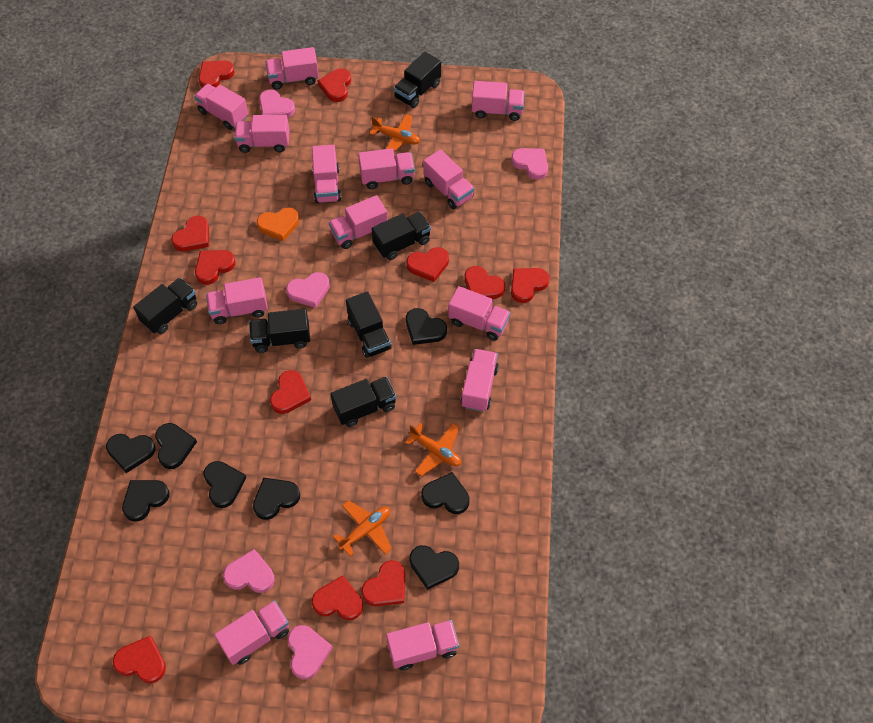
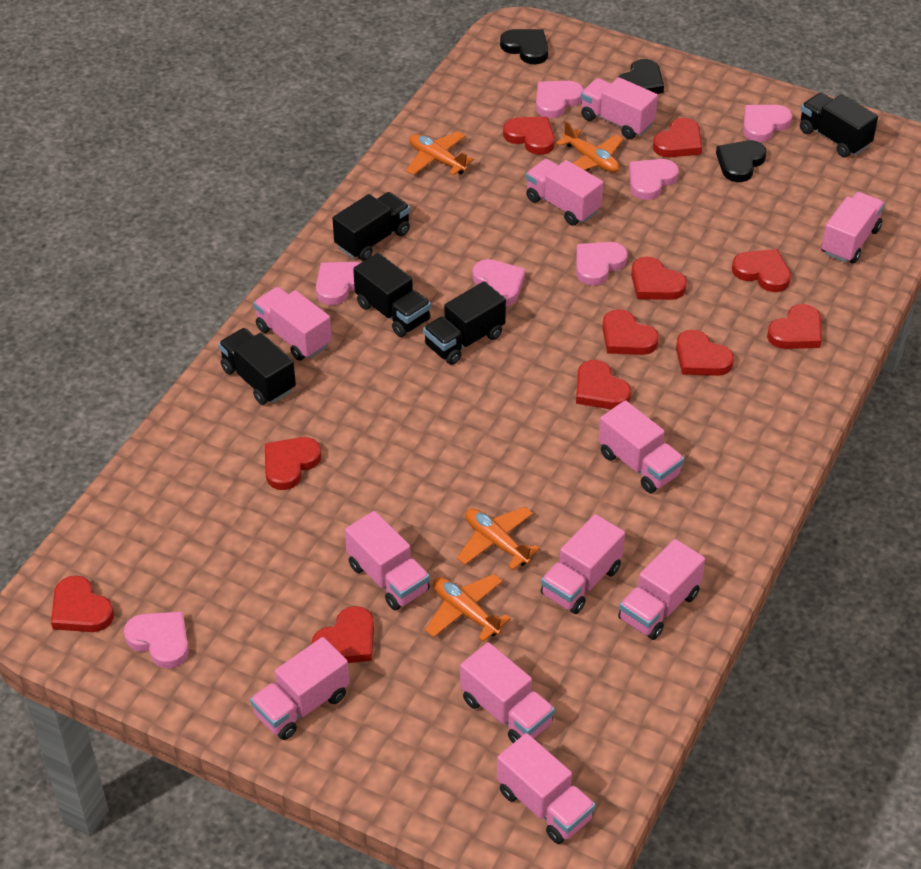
black heart: 8 -> 3
black truck: 6 -> 5
orange heart: 1 -> 0
orange plane: 3 -> 4
pink heart: 5 -> 7
pink truck: 13 -> 11

